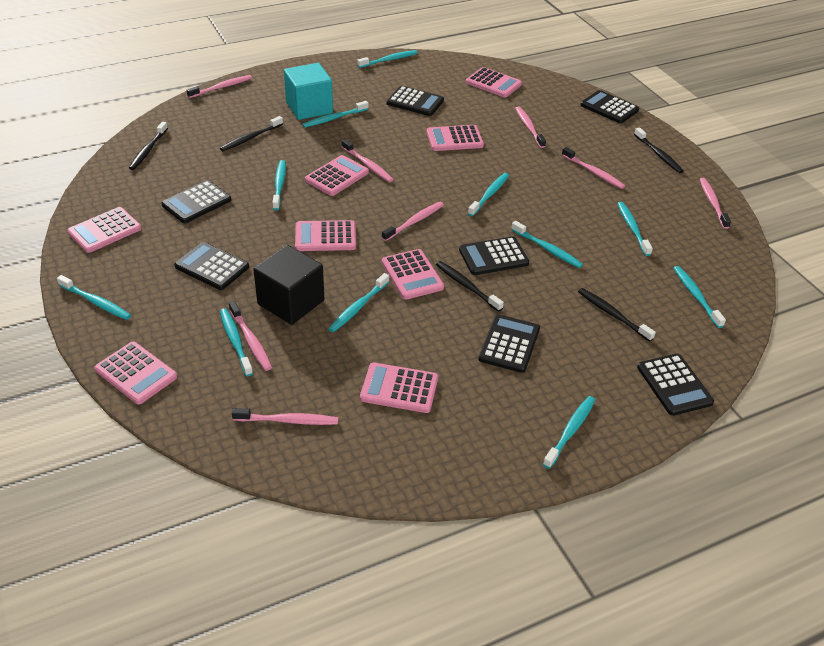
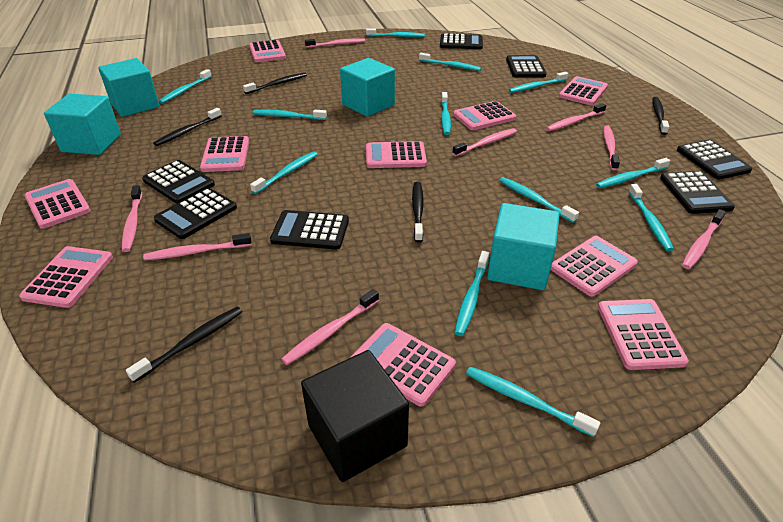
pink calculator: 8 -> 10
turquoise cube: 1 -> 4
turquoise toothbrush: 11 -> 12

